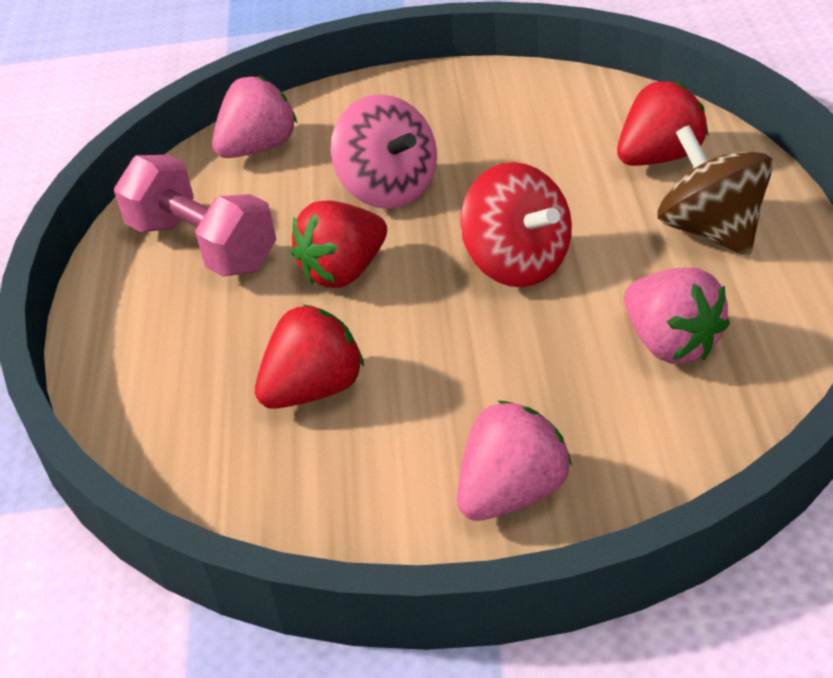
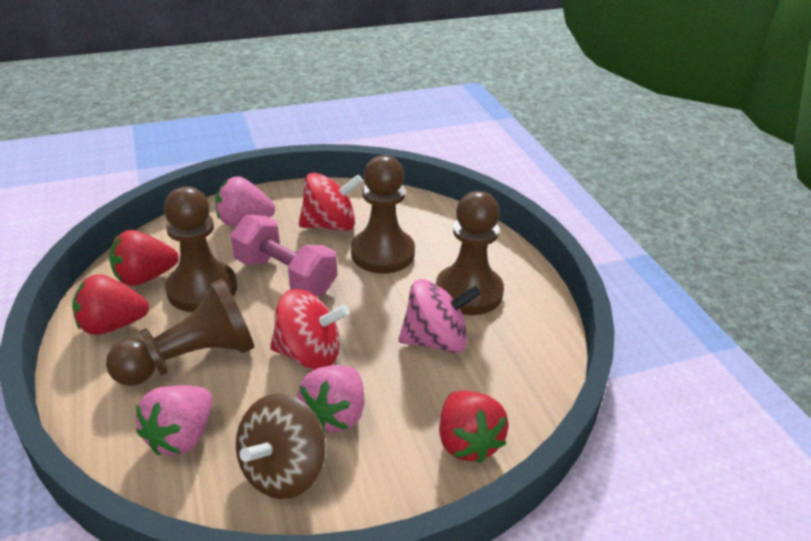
brown pawn: 0 -> 4
red spinning top: 1 -> 2

